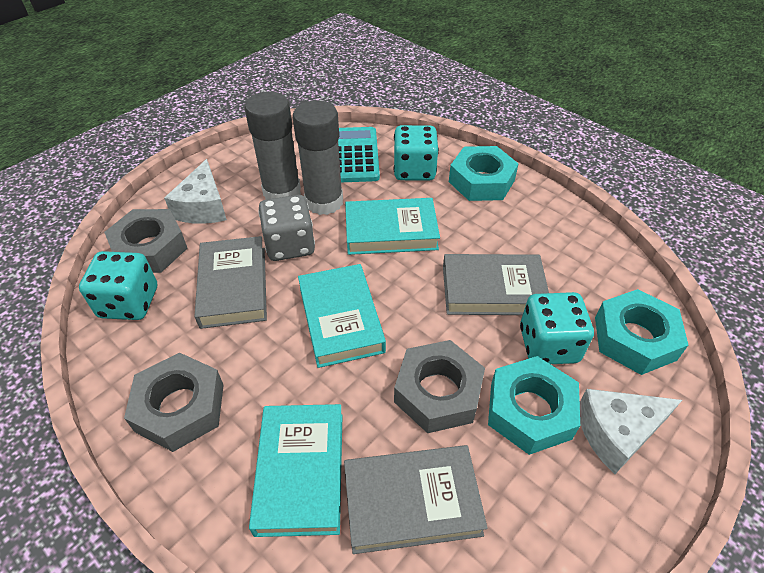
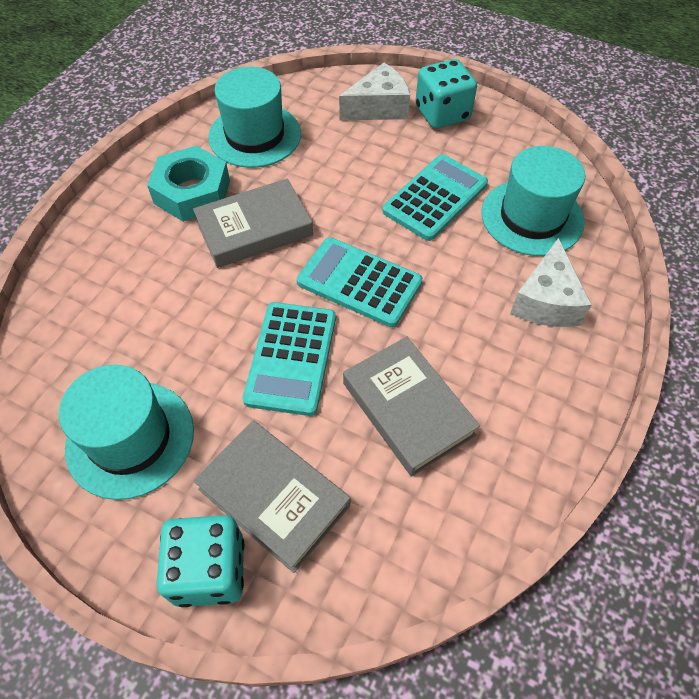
grey dice: 1 -> 0
grey glue stick: 2 -> 0
grey nut: 3 -> 0
turquoise book: 3 -> 0
turquoise calculator: 1 -> 3
turquoise dice: 3 -> 2
turquoise hat: 0 -> 3
turquoise nut: 3 -> 1

